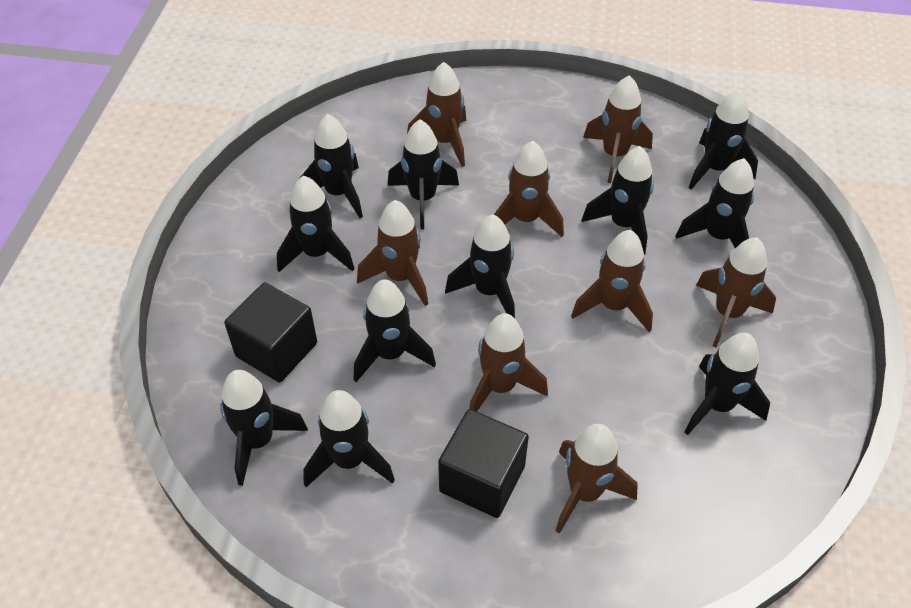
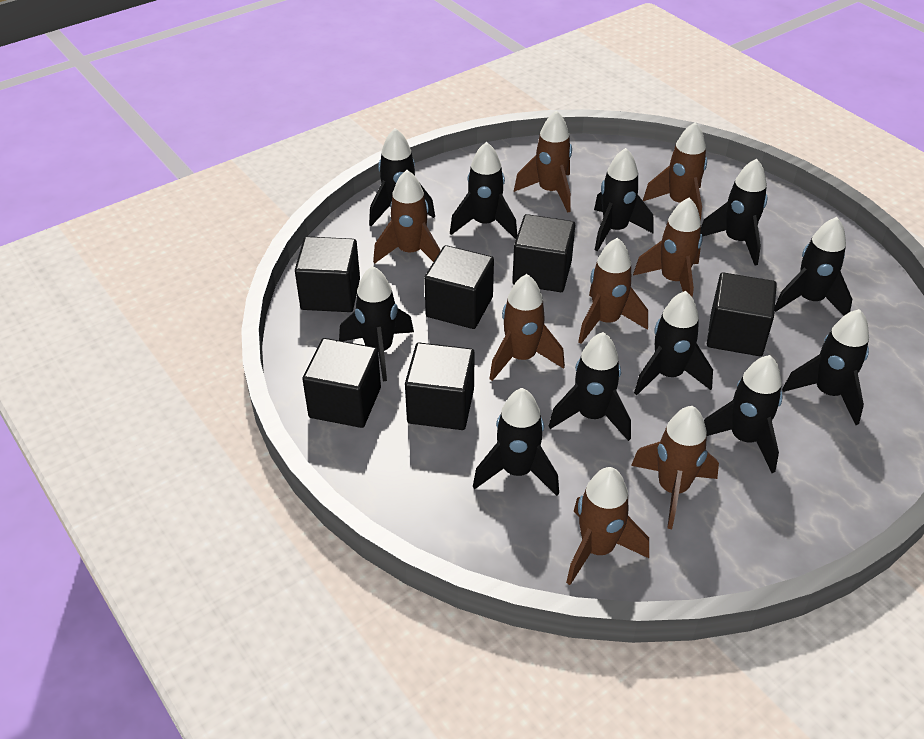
black cube: 2 -> 6

